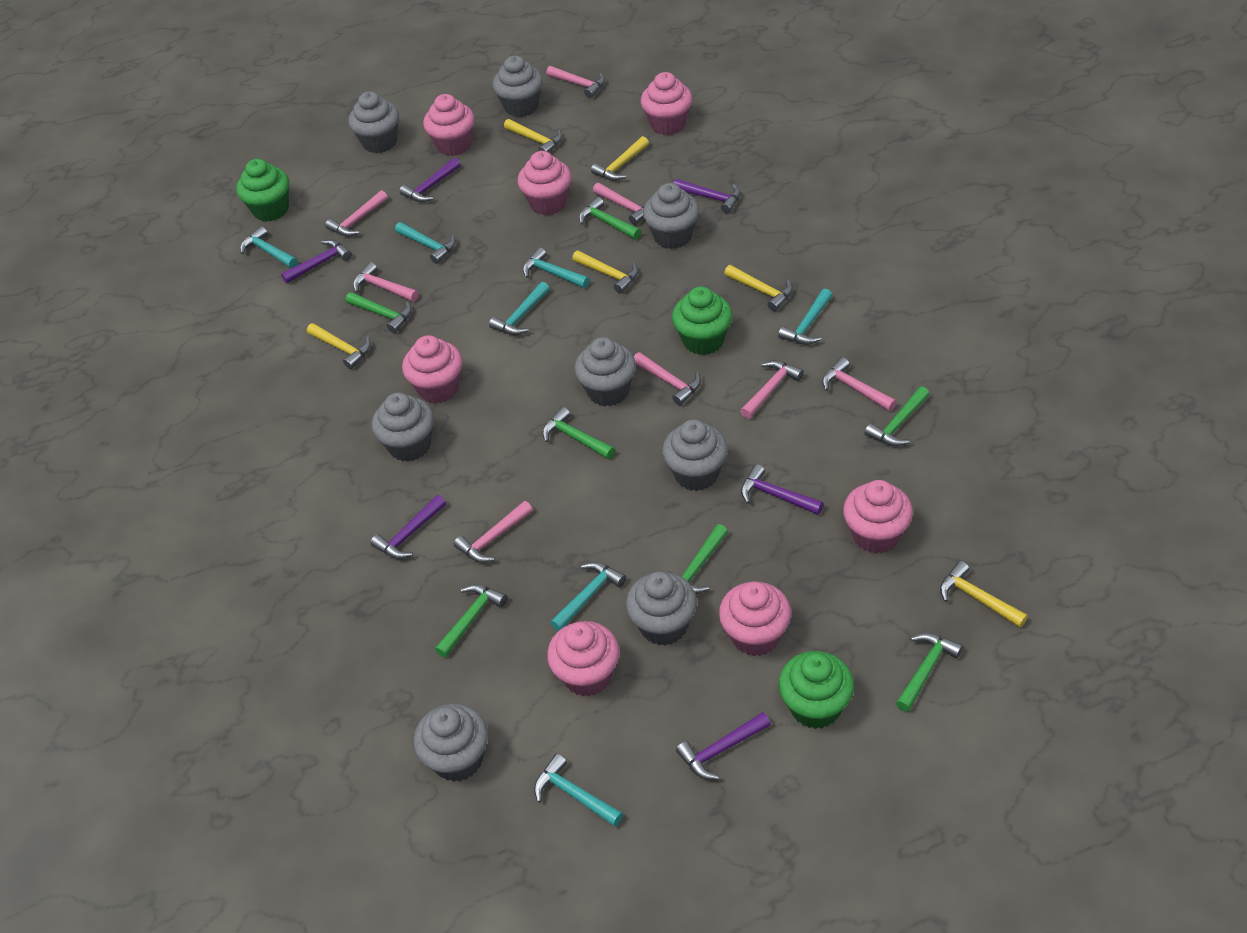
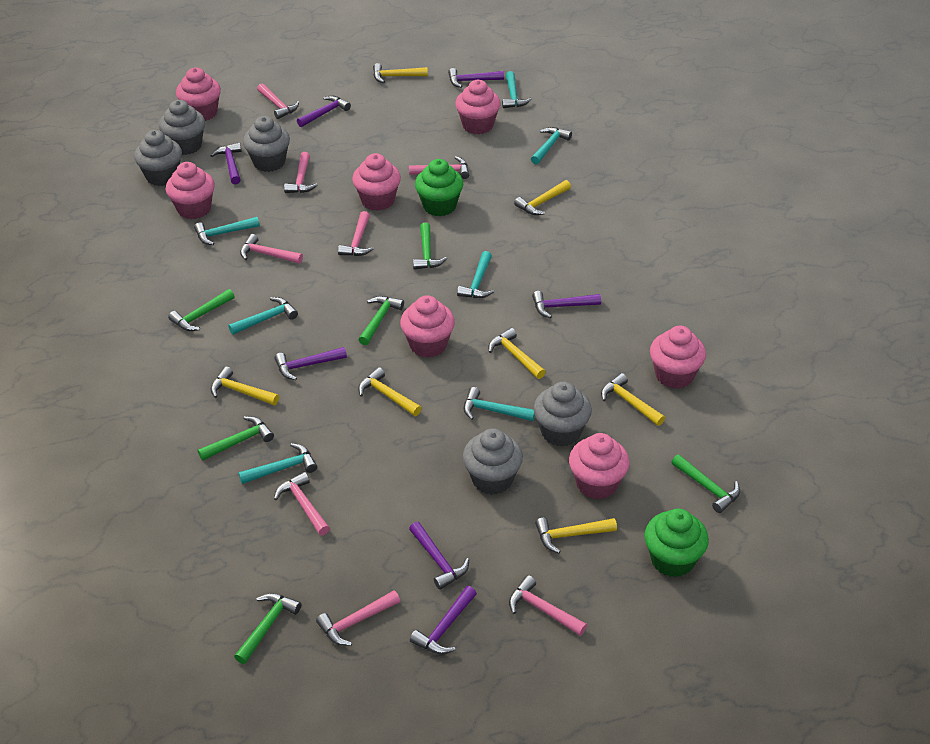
green cupcake: 3 -> 2
green hammer: 7 -> 6
grey cupcake: 8 -> 5
purple hammer: 6 -> 7
yellow hammer: 6 -> 7

